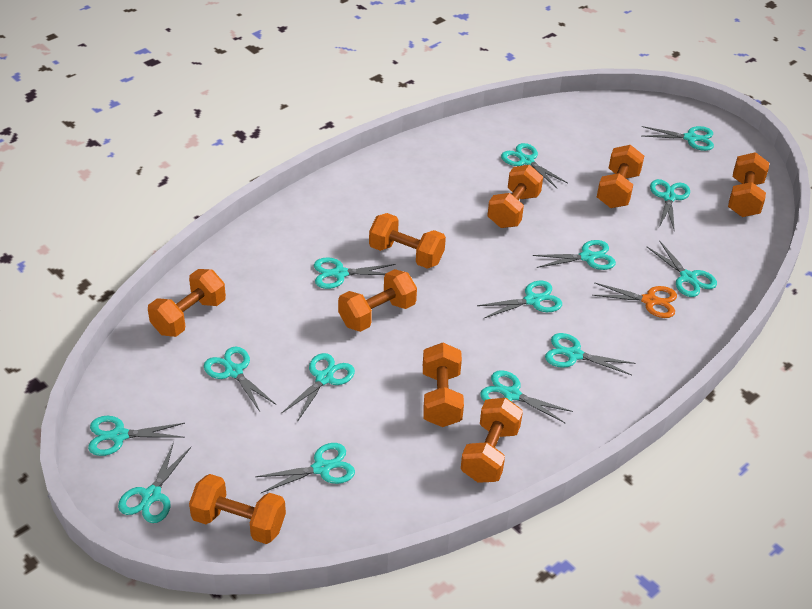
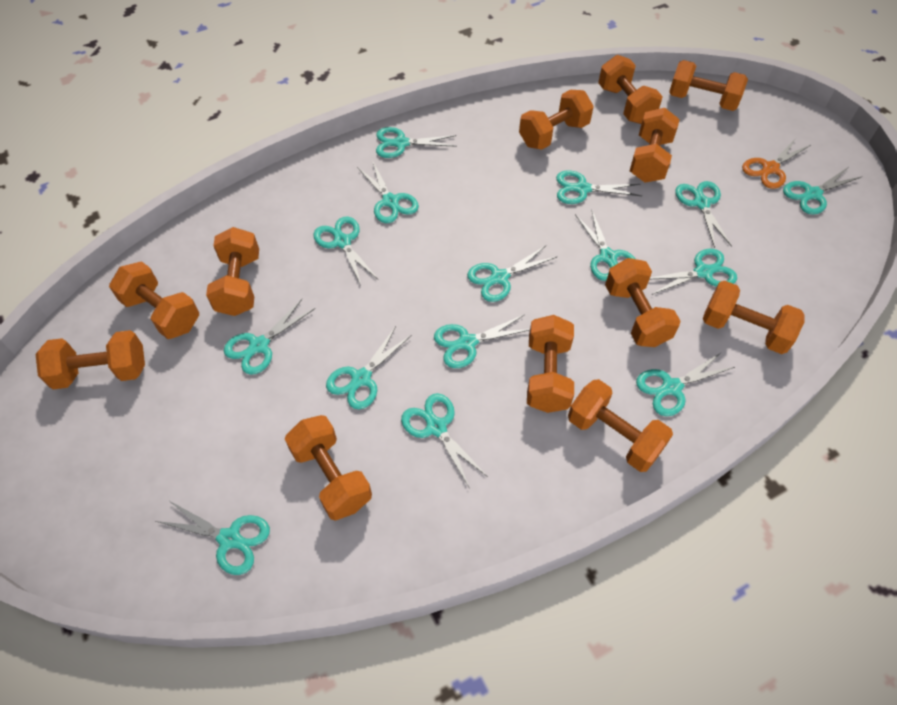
orange dumbbell: 9 -> 12
turquoise scissors: 14 -> 15

